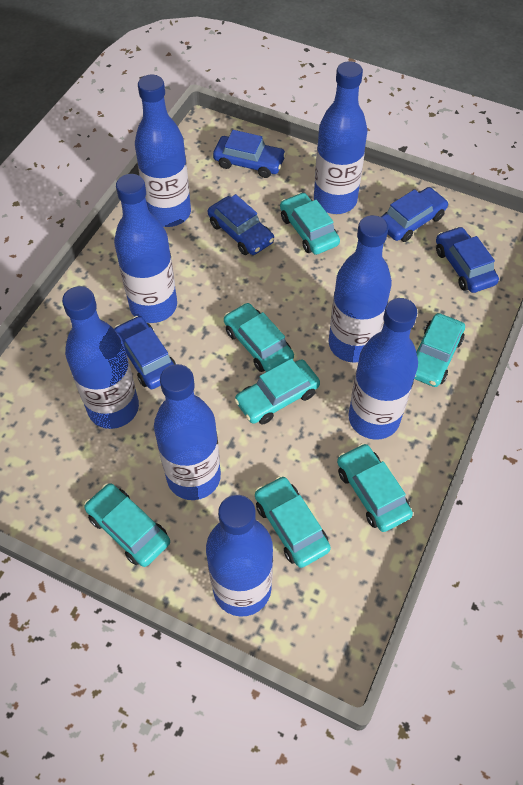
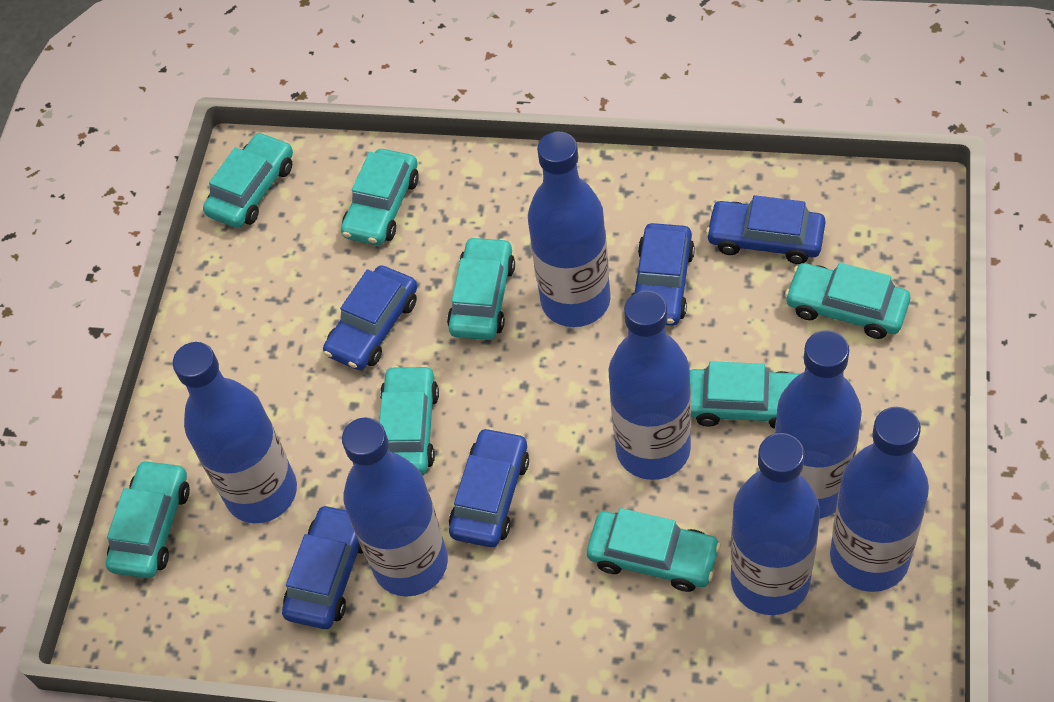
blue bottle: 8 -> 7
turquoise car: 7 -> 8

